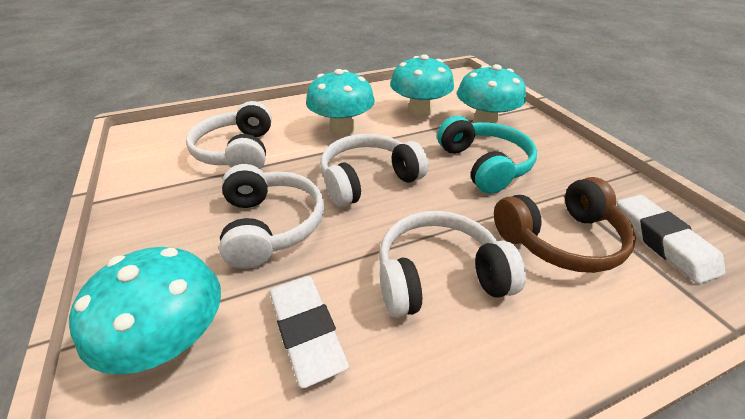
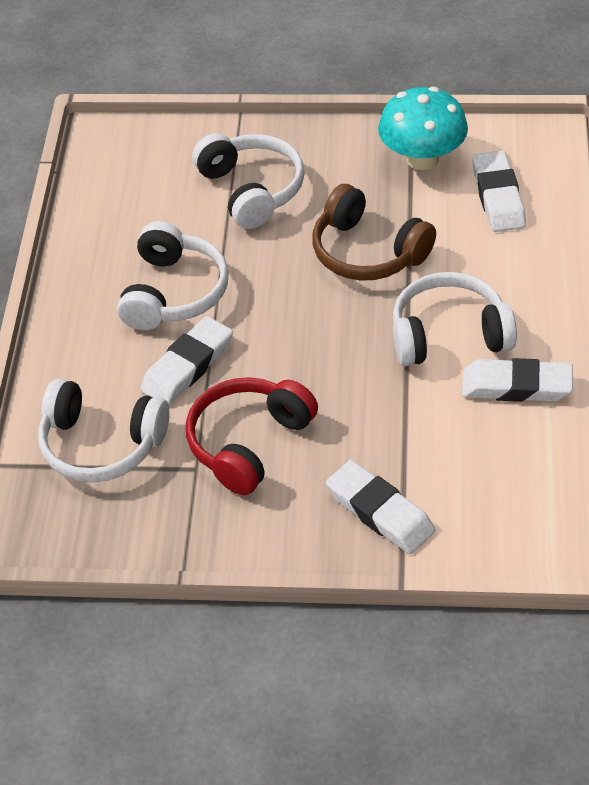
red headphones: 0 -> 1
turquoise headphones: 1 -> 0
turquoise mushroom: 4 -> 1
white eraser: 2 -> 4

